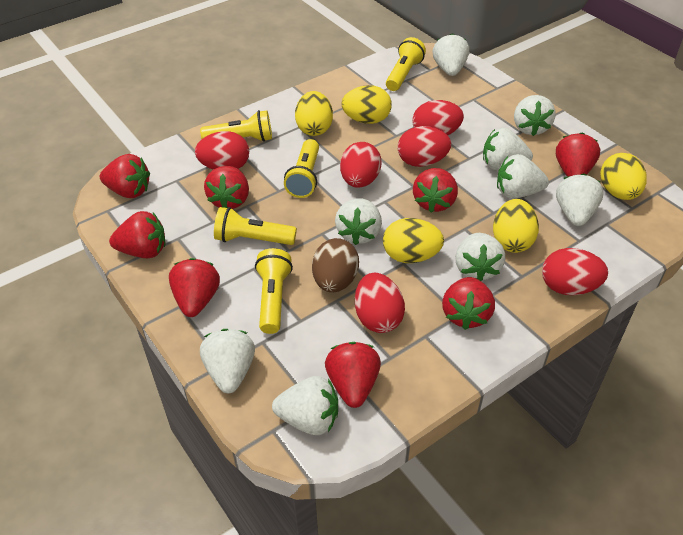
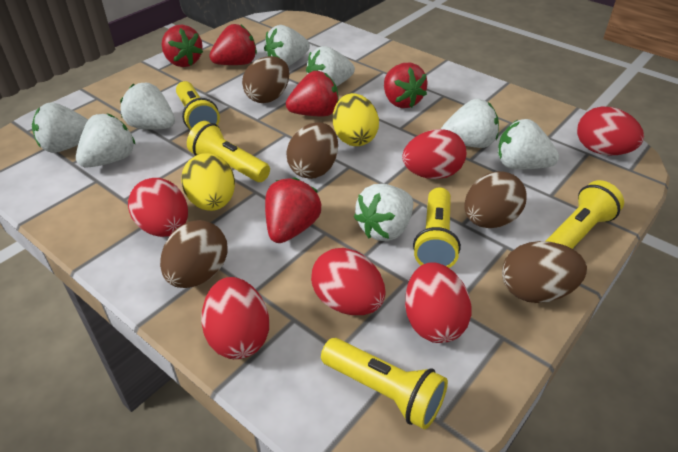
brown egg: 1 -> 5
red strawberry: 8 -> 5
white strawberry: 9 -> 8
yellow egg: 5 -> 2

